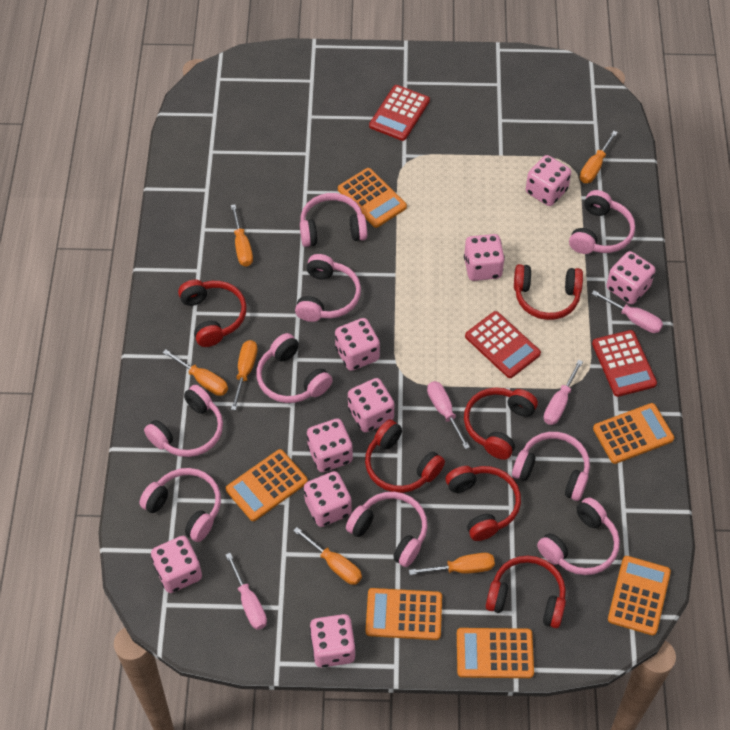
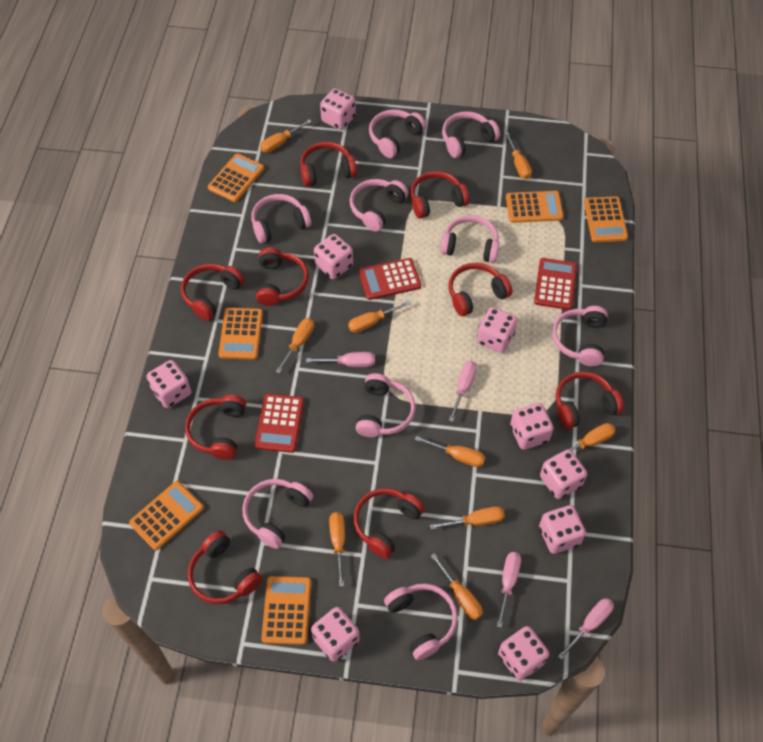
orange screwdriver: 6 -> 9
red headphones: 6 -> 9

